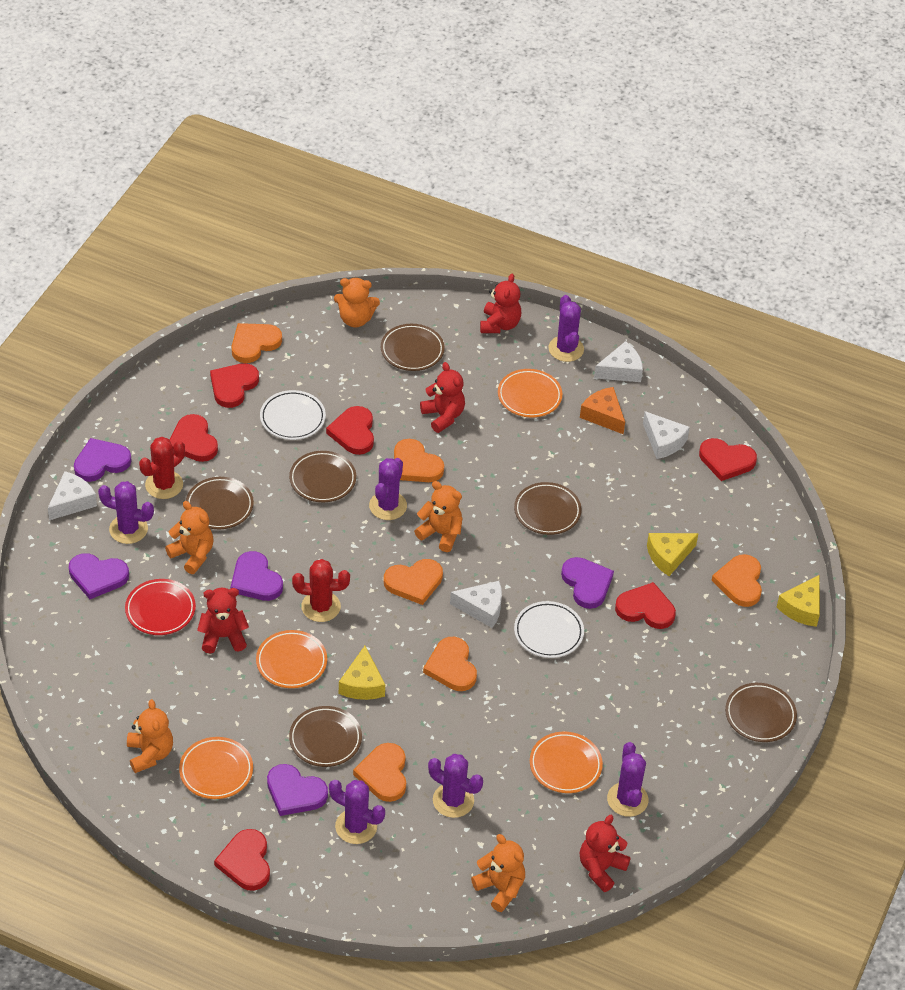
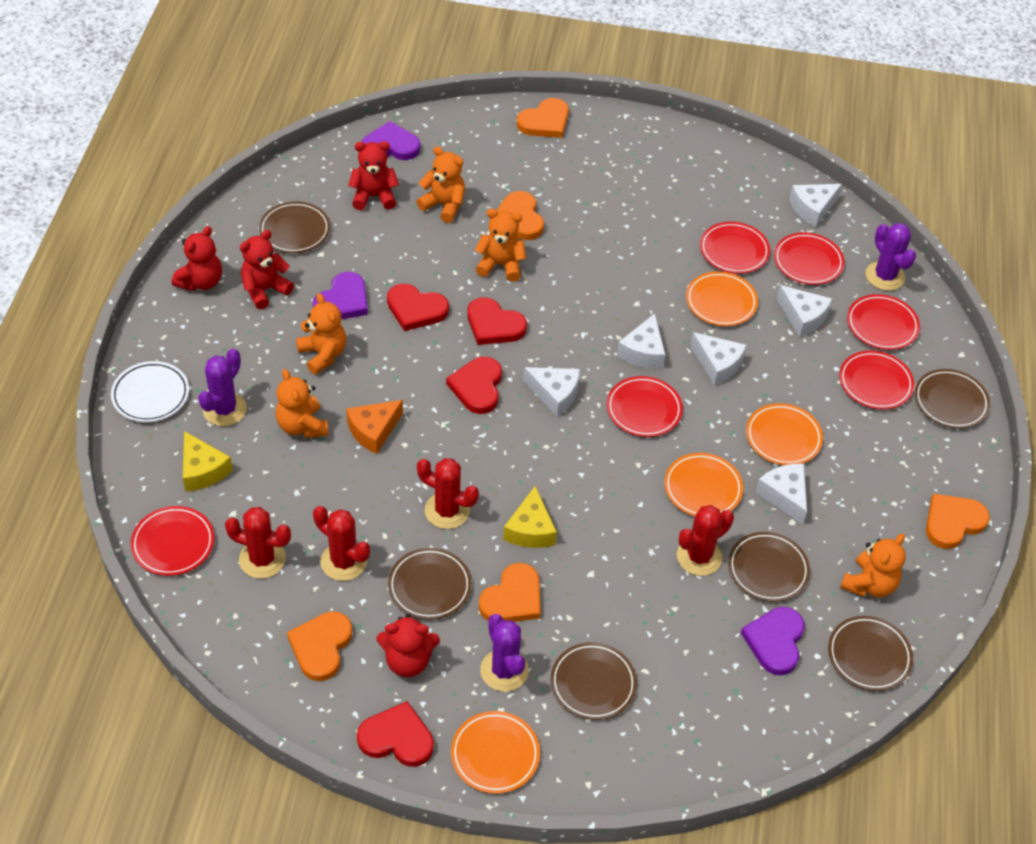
orange heart: 6 -> 5
purple cactus: 6 -> 3
purple heart: 5 -> 3
red cactus: 2 -> 4
red heart: 6 -> 4
red plate: 1 -> 6
white cheese: 4 -> 6
white plate: 2 -> 1
yellow cheese: 3 -> 2

